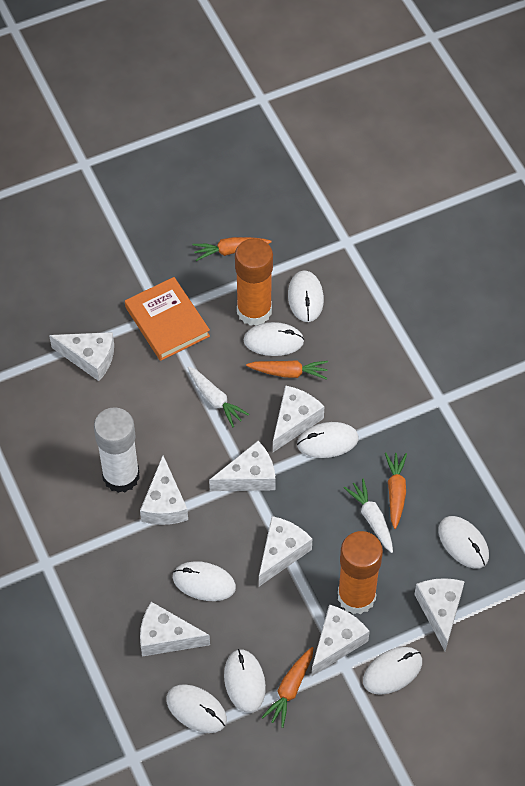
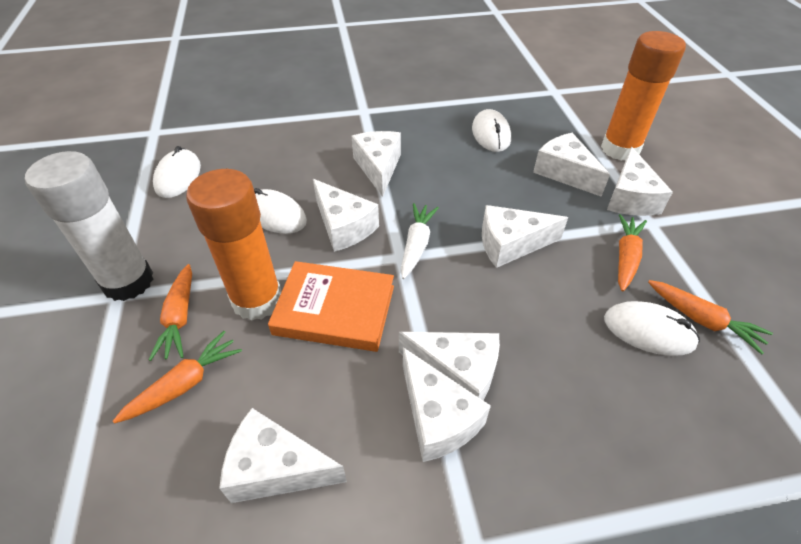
white carrot: 2 -> 1
white mouse: 8 -> 4

